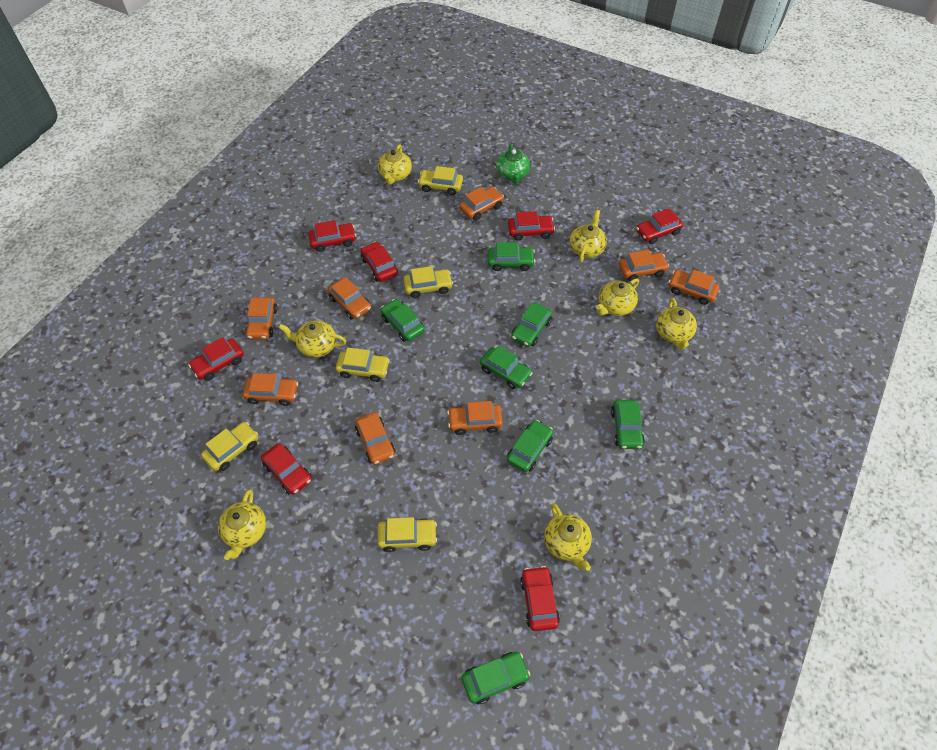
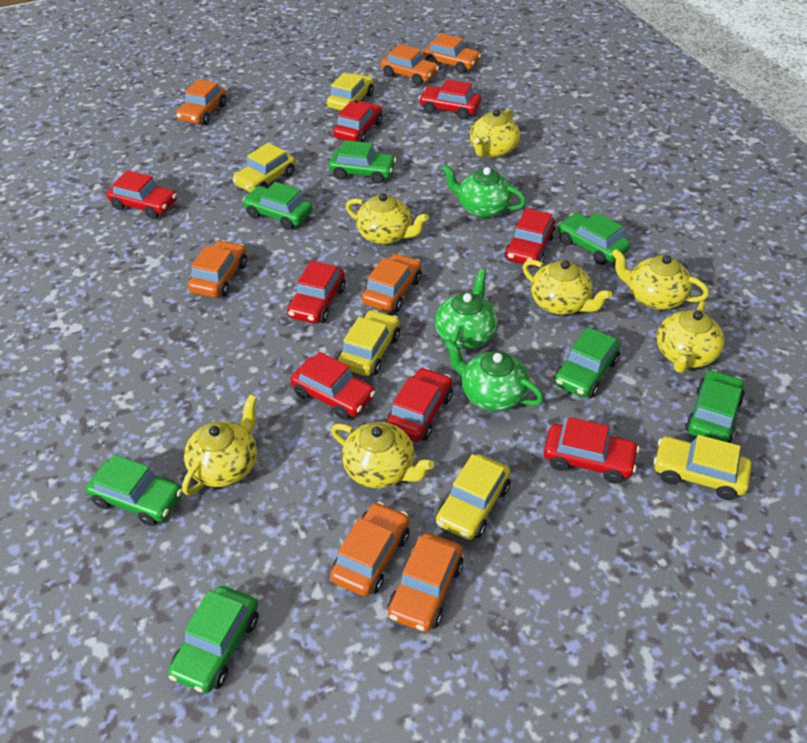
green teapot: 1 -> 3
orange car: 8 -> 7
red car: 7 -> 8

